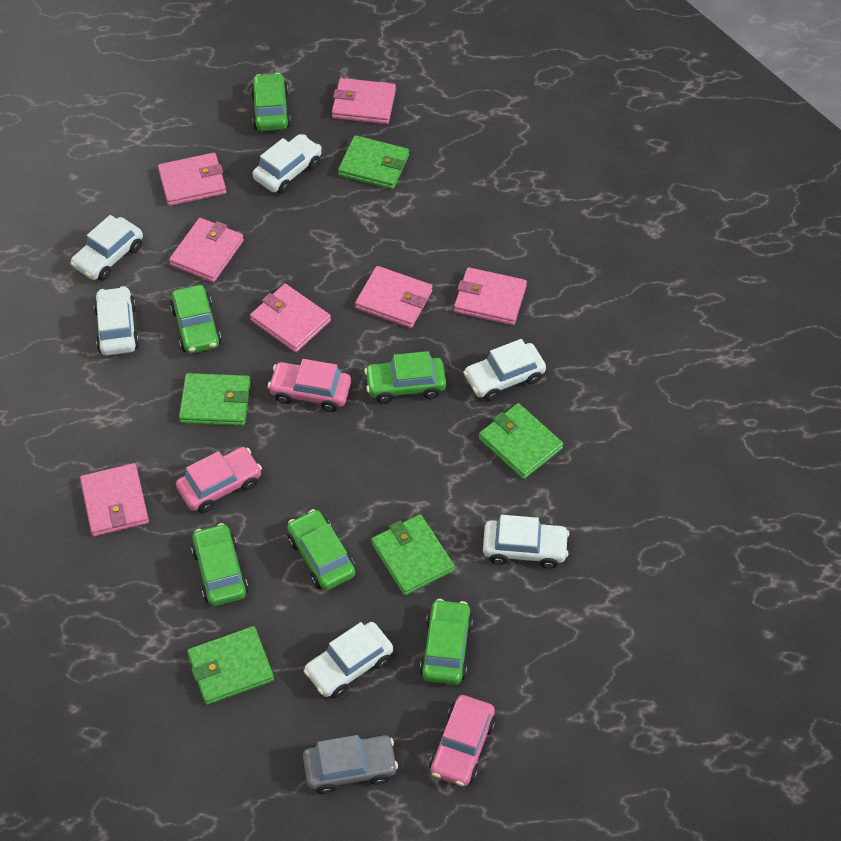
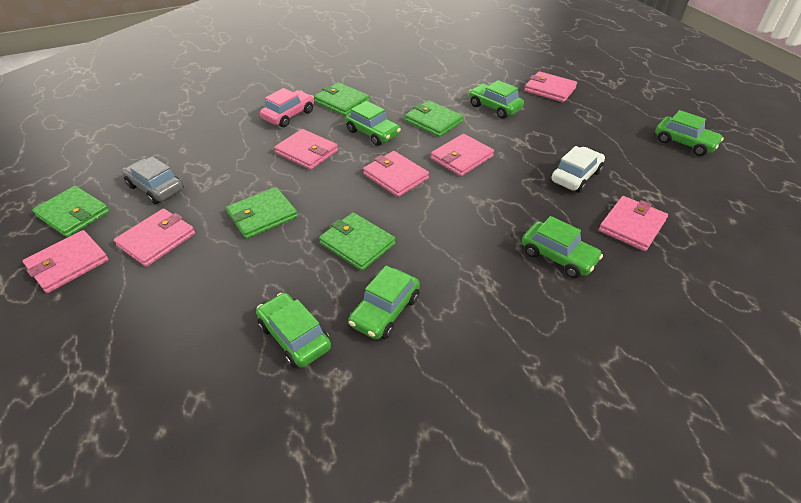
pink car: 3 -> 1
white car: 6 -> 1

